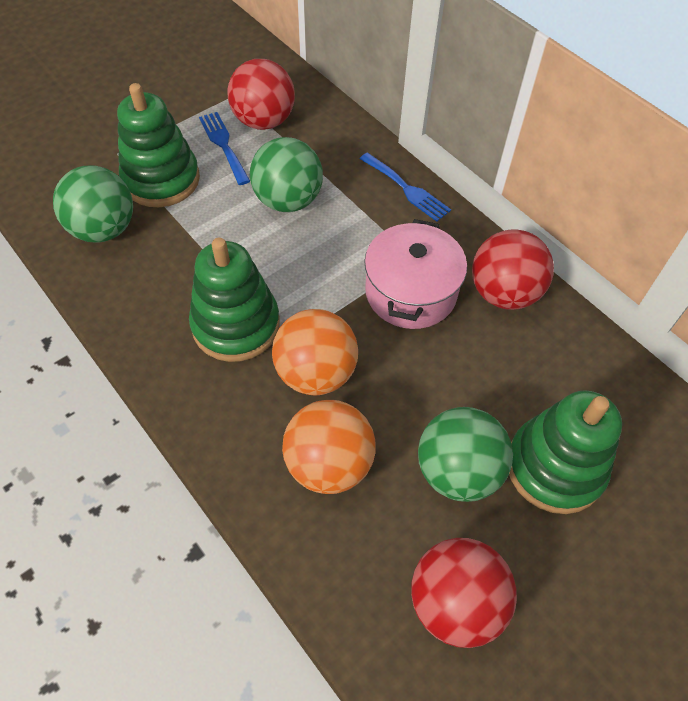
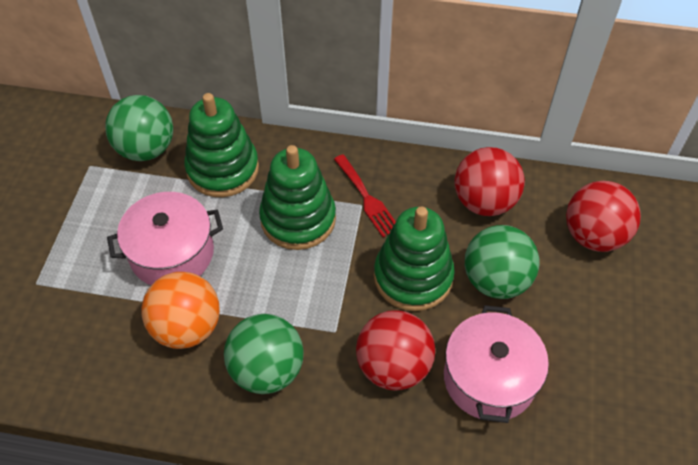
blue fork: 2 -> 0
orange ball: 2 -> 1
pink pot: 1 -> 2
red fork: 0 -> 1

